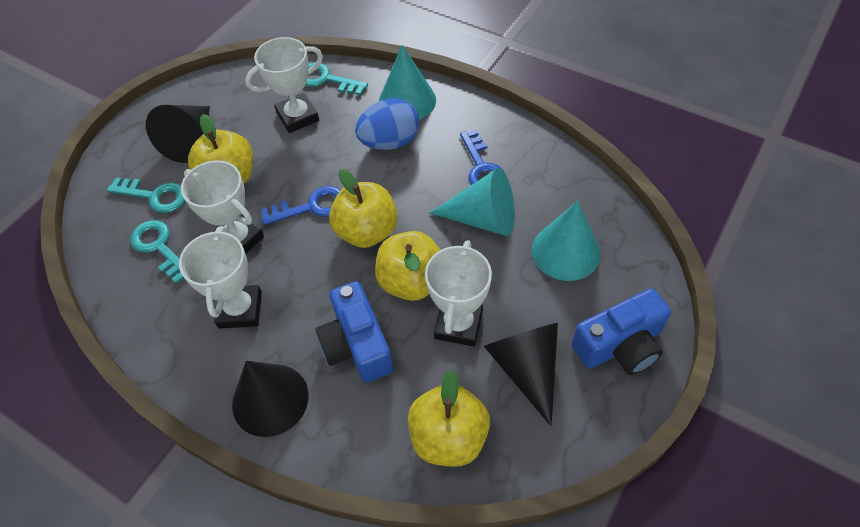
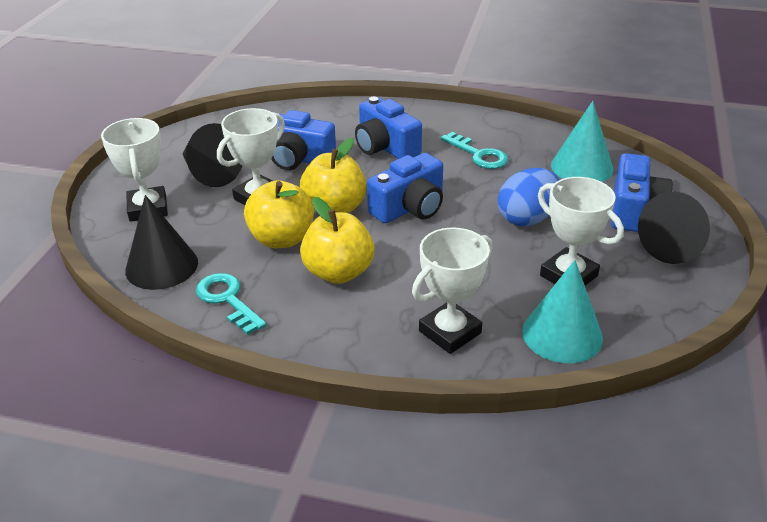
blue camera: 2 -> 4
blue key: 2 -> 0
turquoise cone: 3 -> 2
turquoise key: 3 -> 2
yellow apple: 4 -> 3

